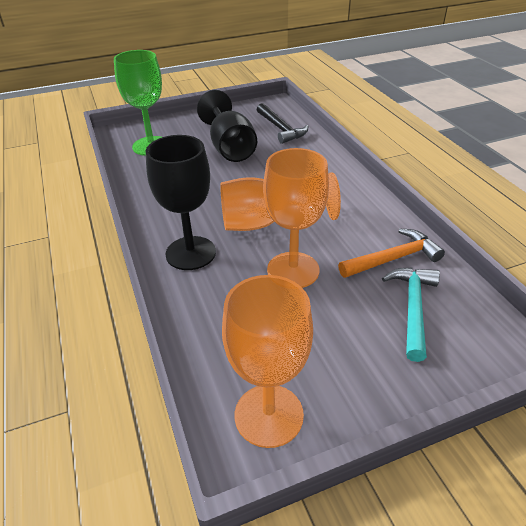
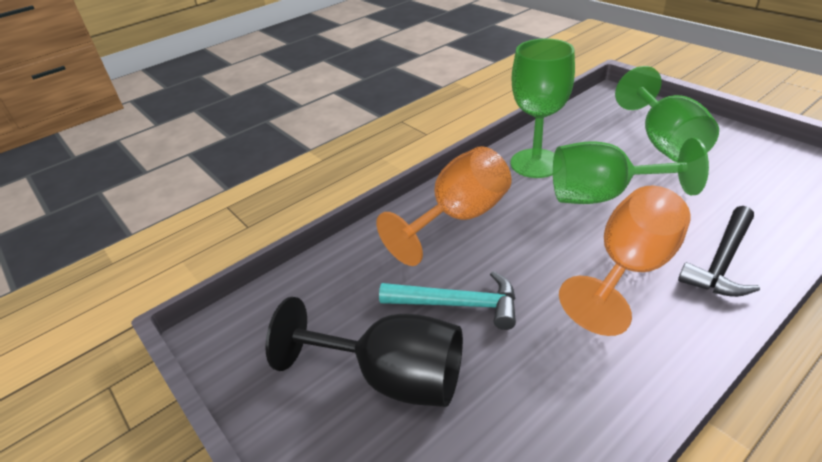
black goblet: 2 -> 1
green goblet: 1 -> 3
orange goblet: 3 -> 2
orange hammer: 1 -> 0

